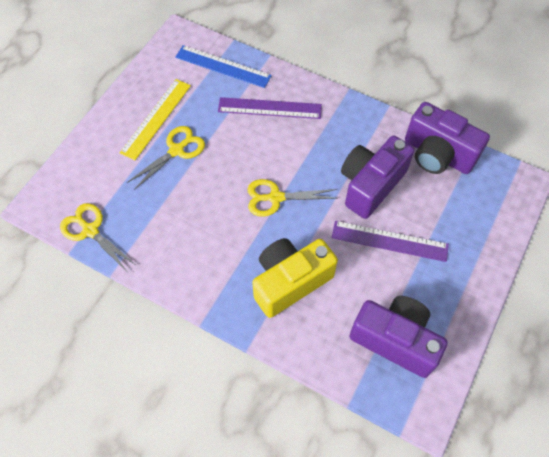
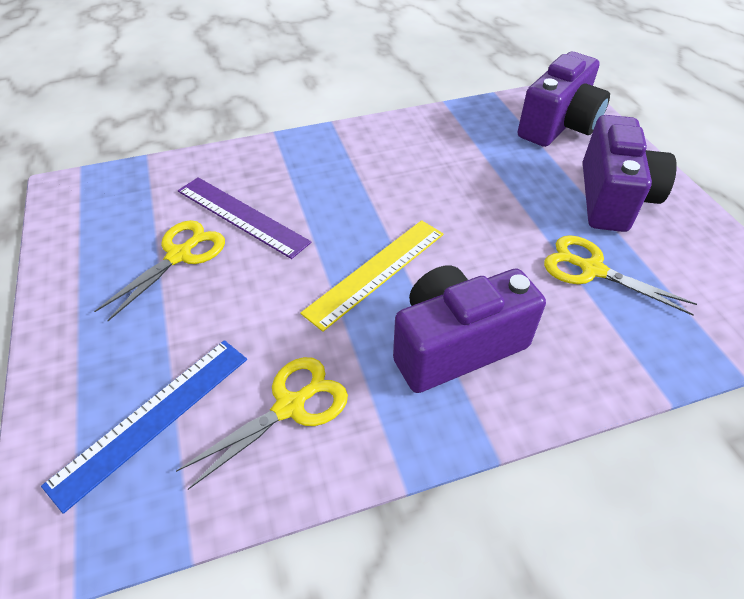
purple ruler: 2 -> 1
yellow camera: 1 -> 0

